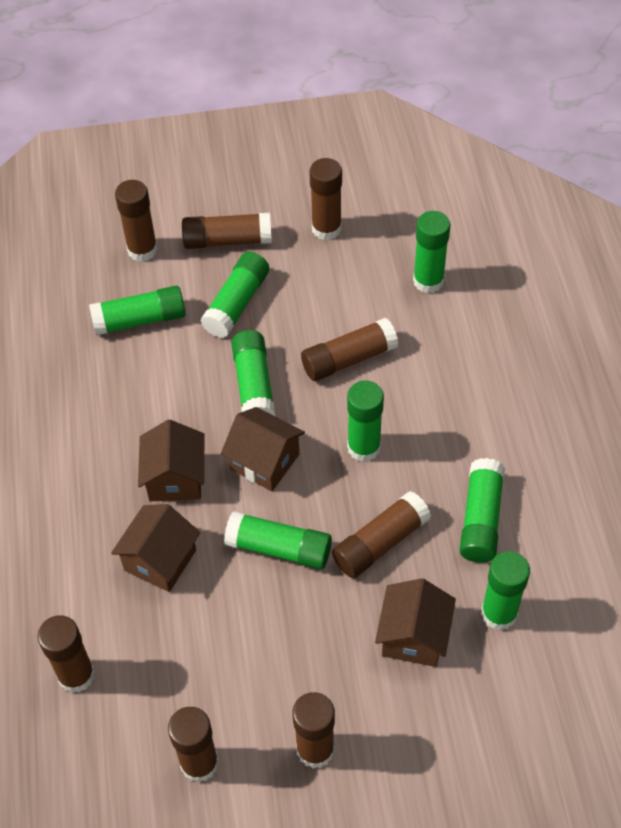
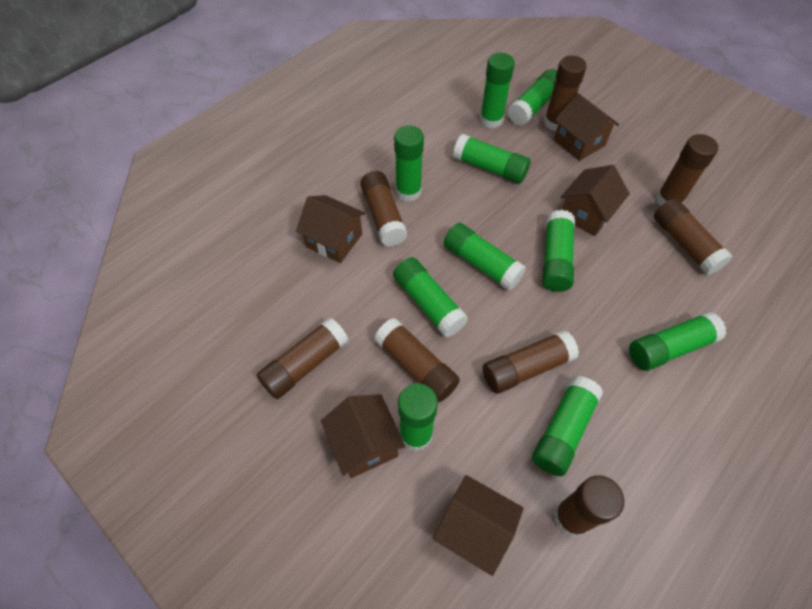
brown house: 4 -> 5
green glue stick: 8 -> 10

